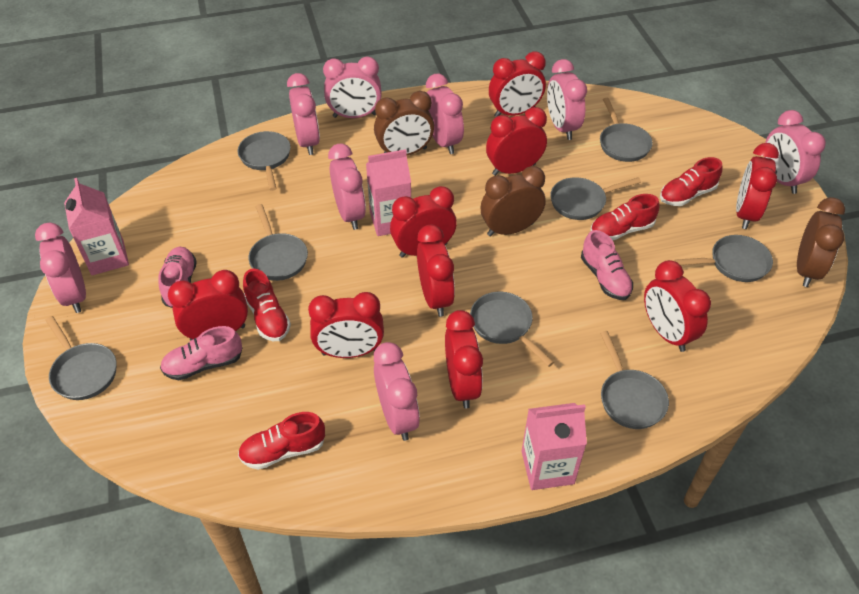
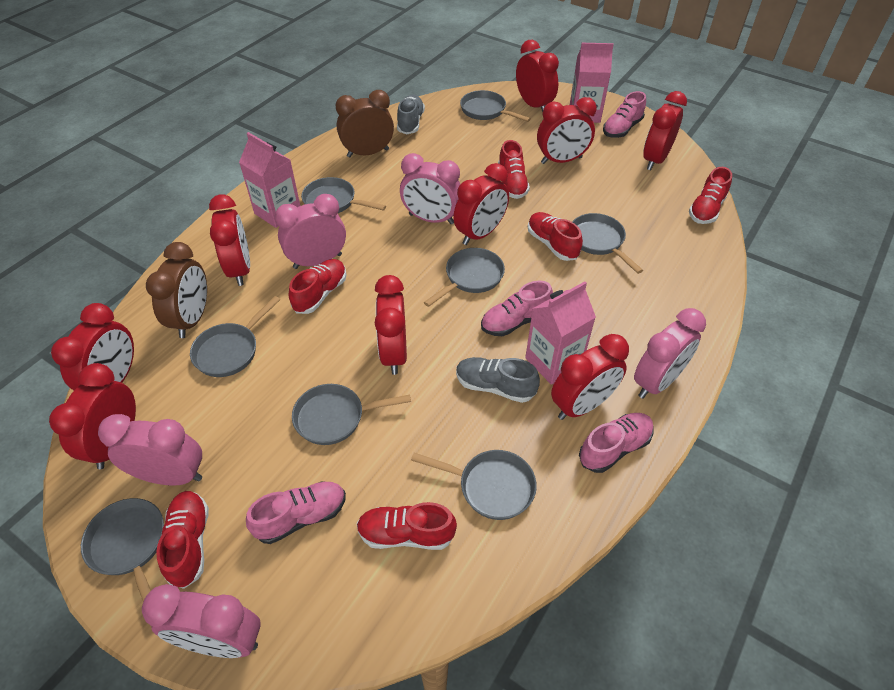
brown clock: 3 -> 2
grey shoe: 0 -> 2
pink clock: 8 -> 5
pink shoe: 3 -> 4
red shoe: 4 -> 6

